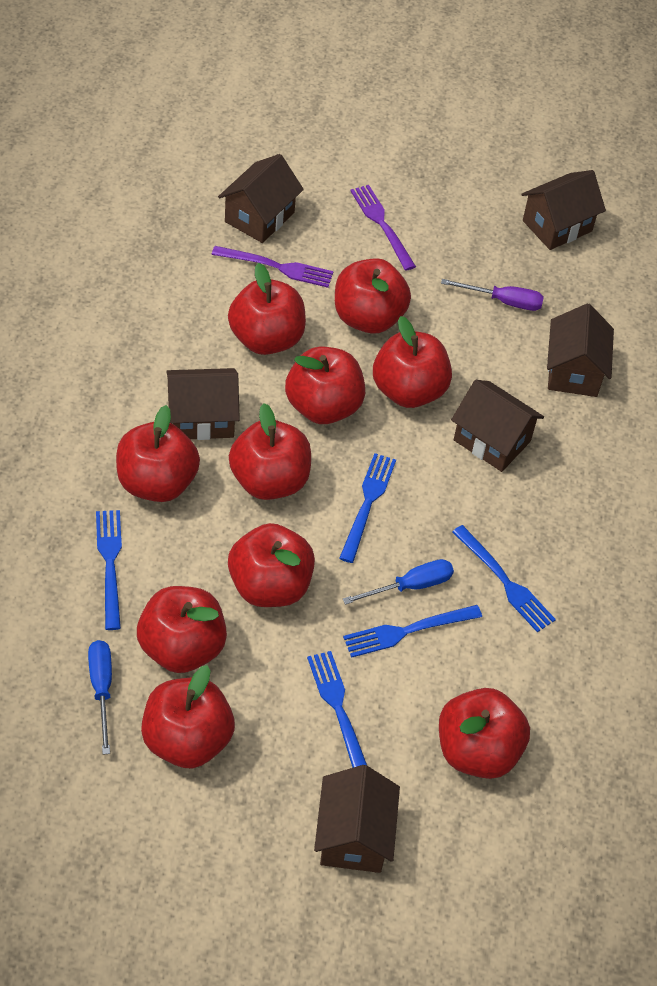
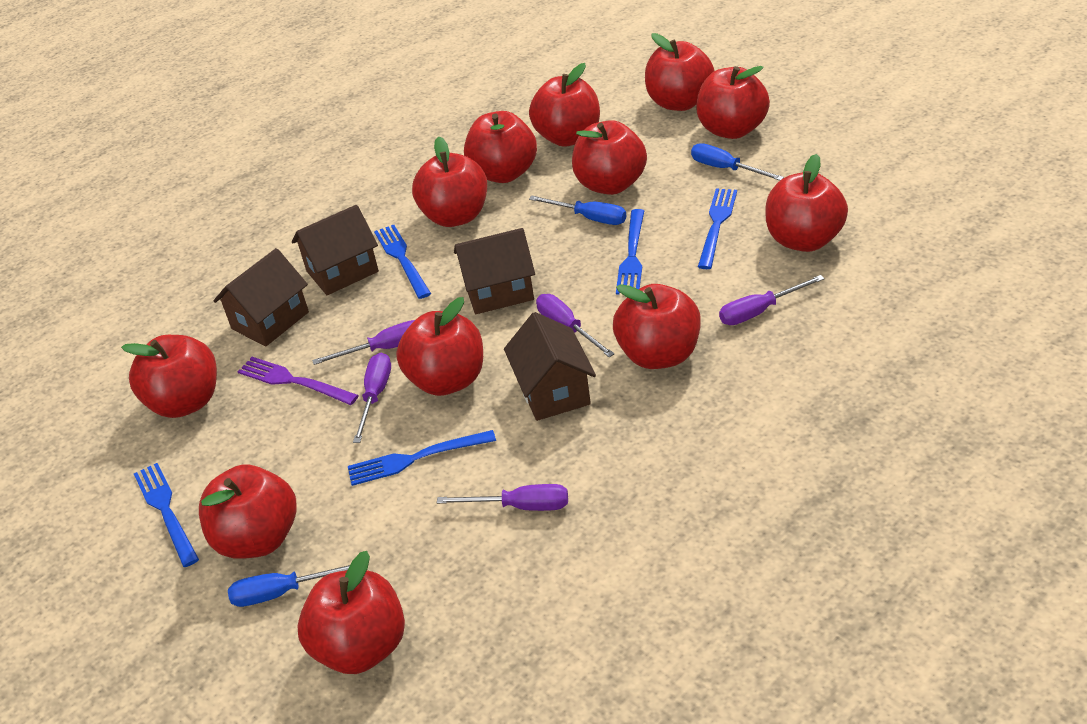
blue screwdriver: 2 -> 3
brown house: 6 -> 4
purple fork: 2 -> 1
purple screwdriver: 1 -> 5
red apple: 10 -> 12

